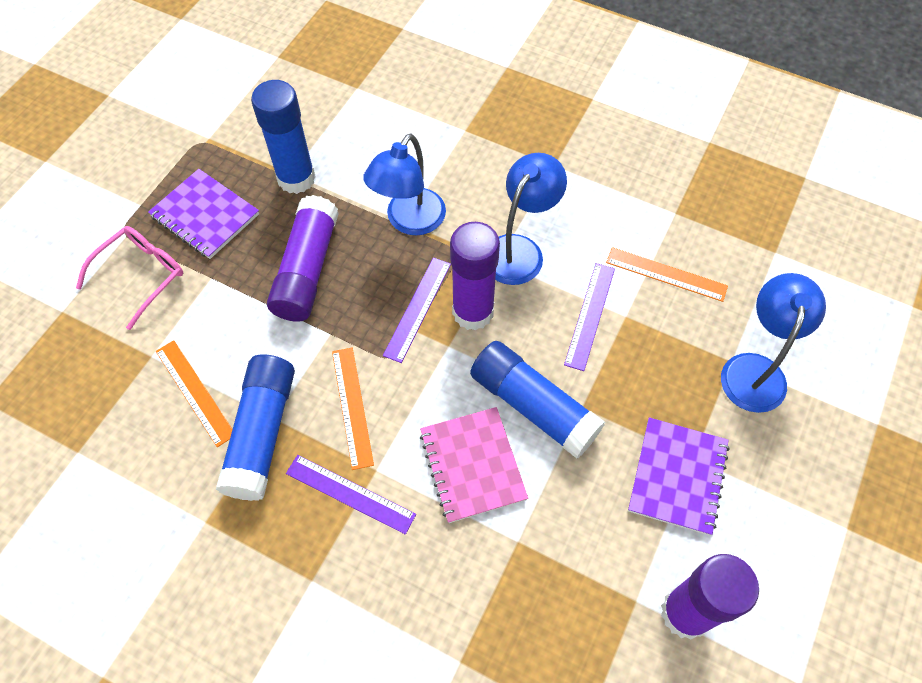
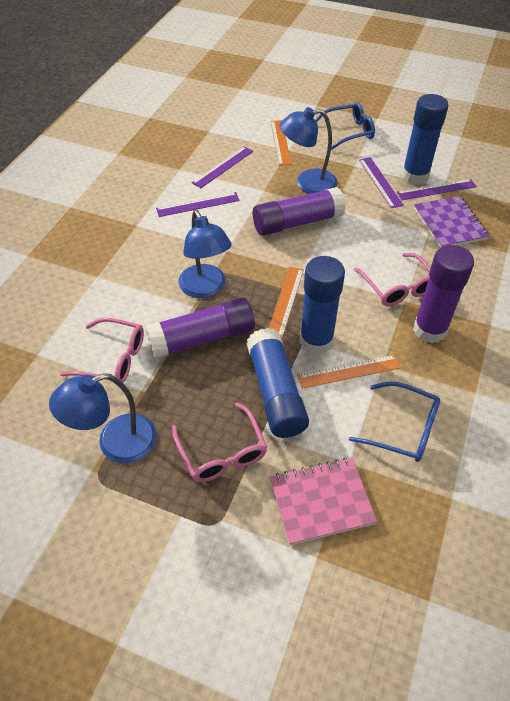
blue glasses: 0 -> 2
pink glasses: 1 -> 3
purple notebook: 2 -> 1
purple ruler: 3 -> 4

